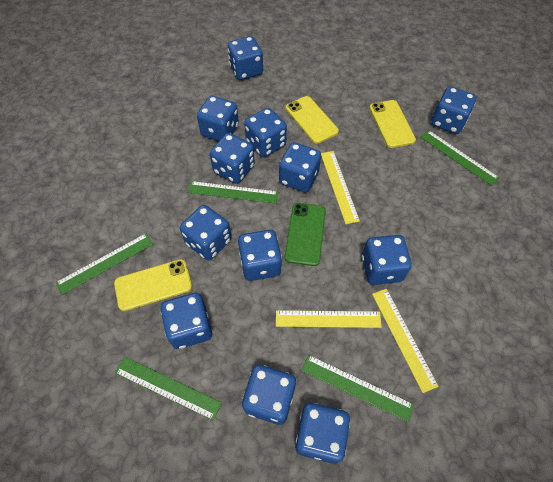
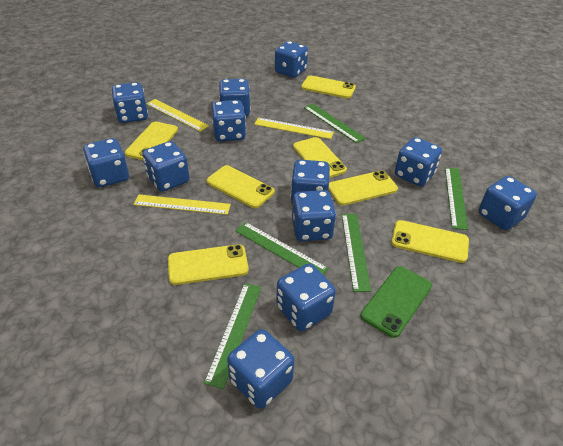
yellow phone: 3 -> 7

